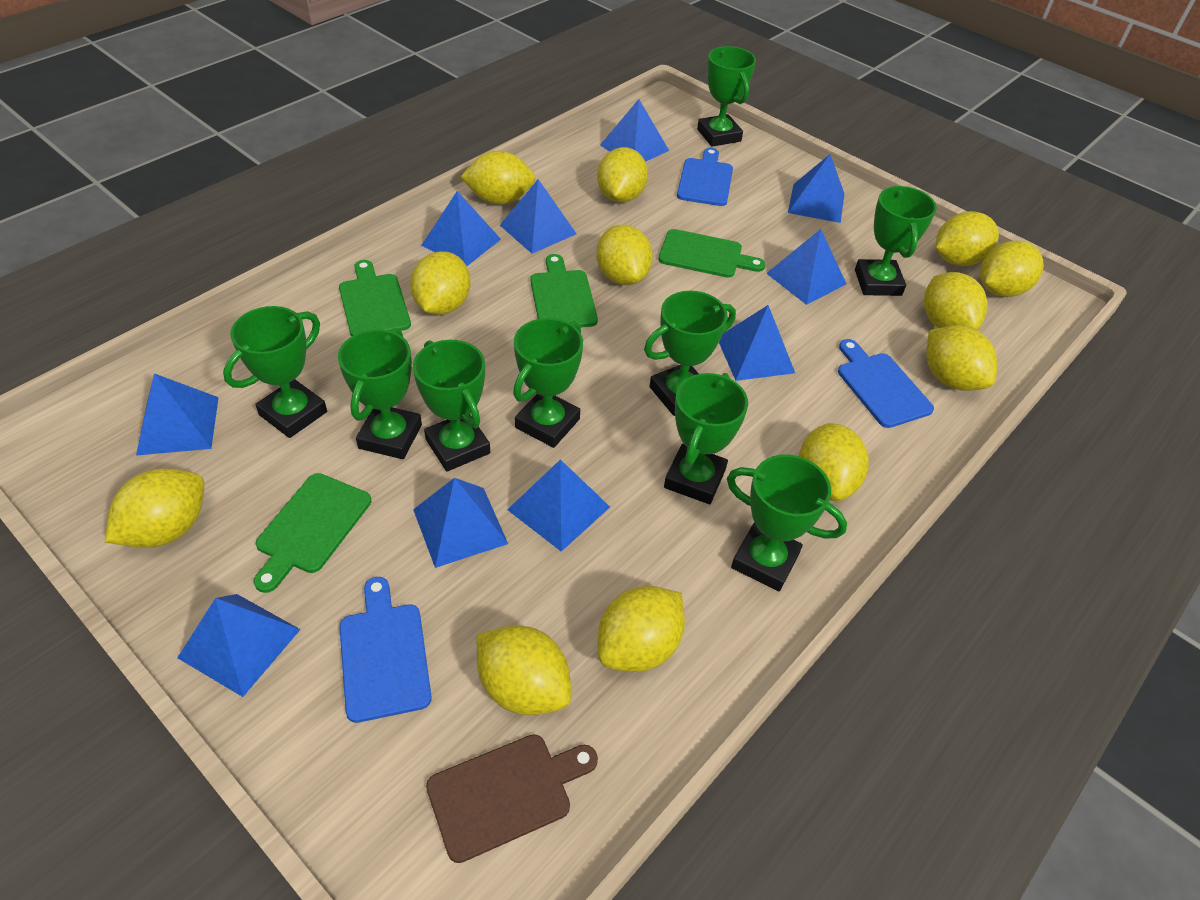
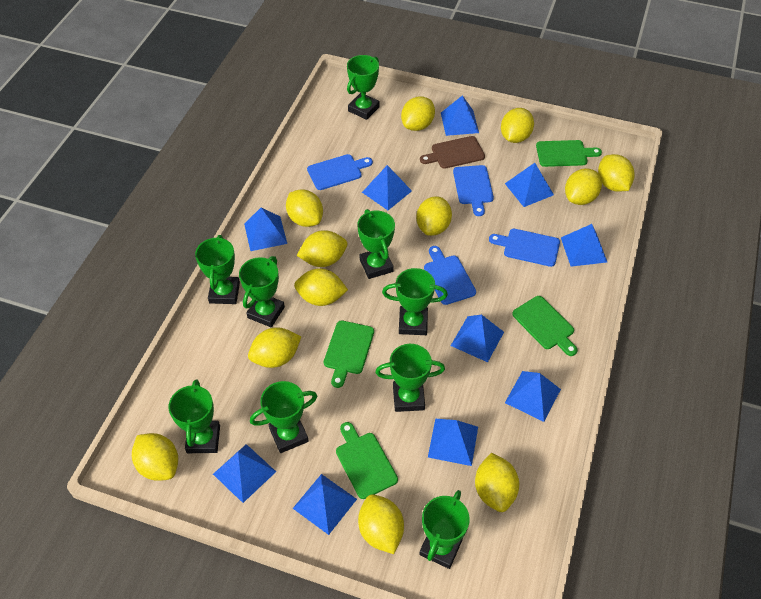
blue cutting board: 3 -> 4

